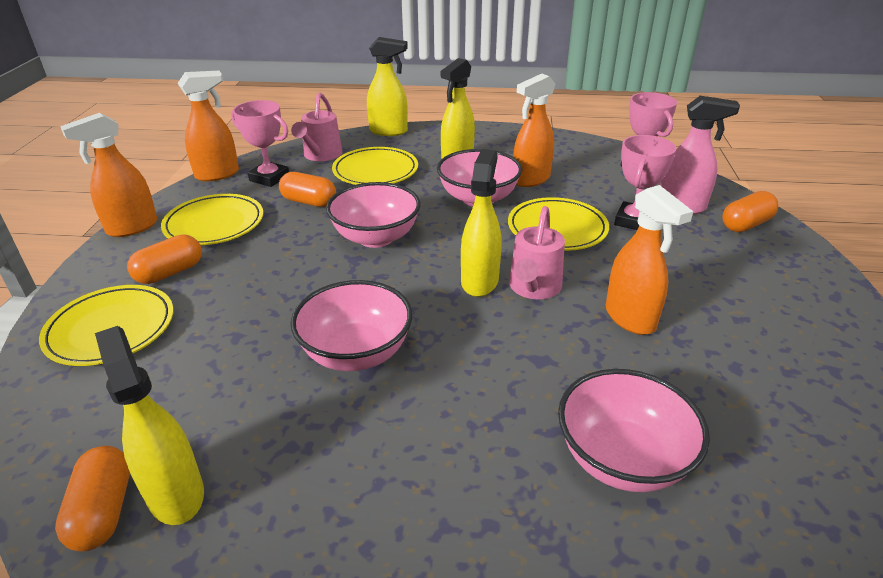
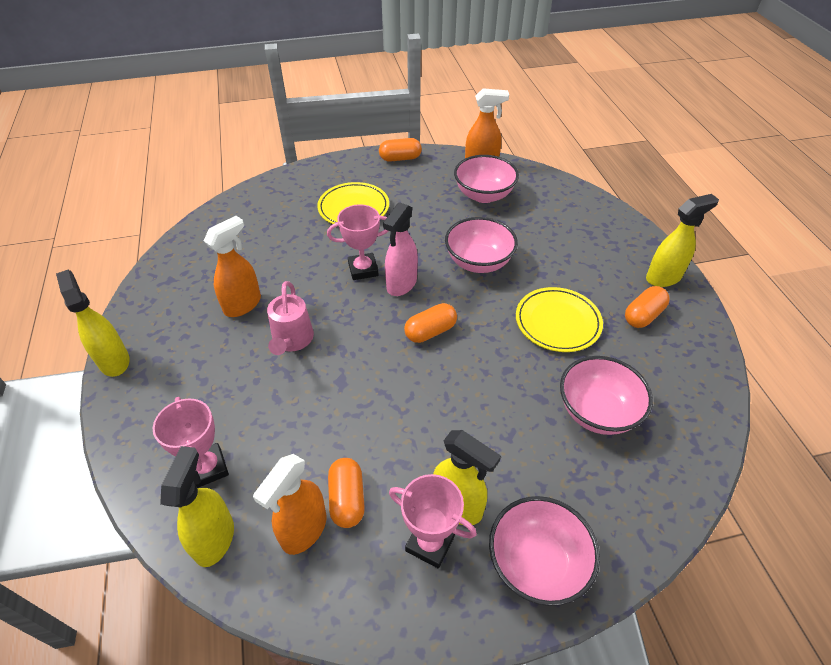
orange spray bottle: 4 -> 3
pink watering can: 2 -> 1
yellow plate: 4 -> 2

